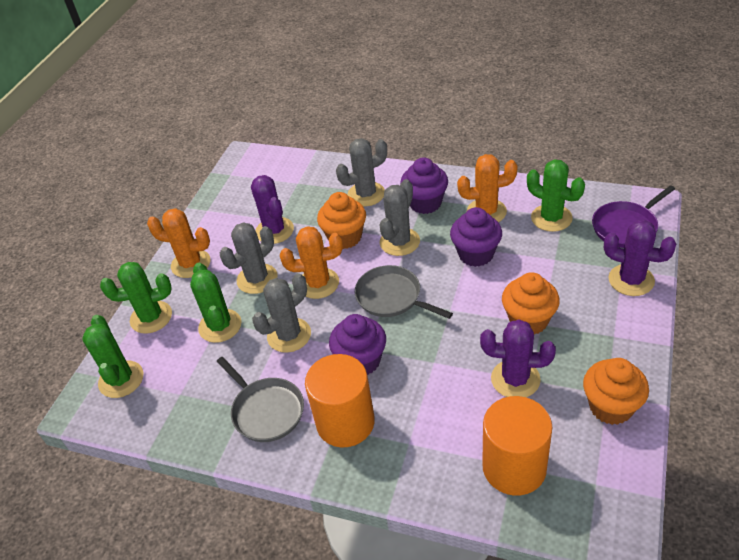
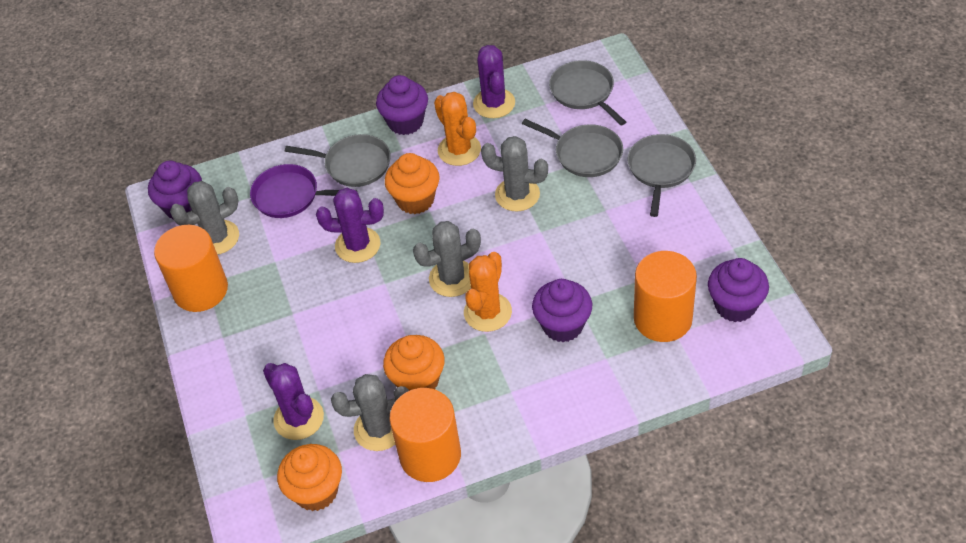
green cactus: 4 -> 0
grey pan: 2 -> 4
orange cactus: 3 -> 2
orange cylinder: 2 -> 3
purple cupcake: 3 -> 4

